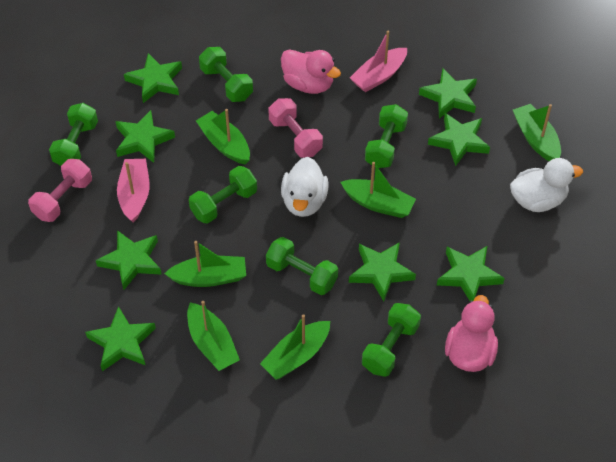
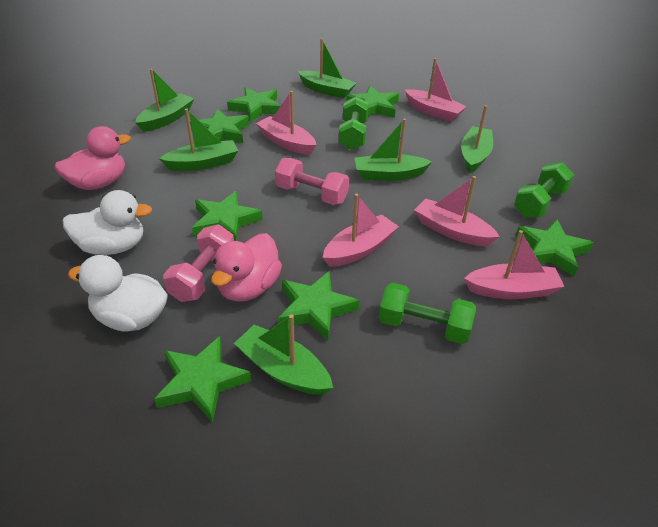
green dumbbell: 6 -> 3
green star: 8 -> 7
pink boat: 2 -> 5

